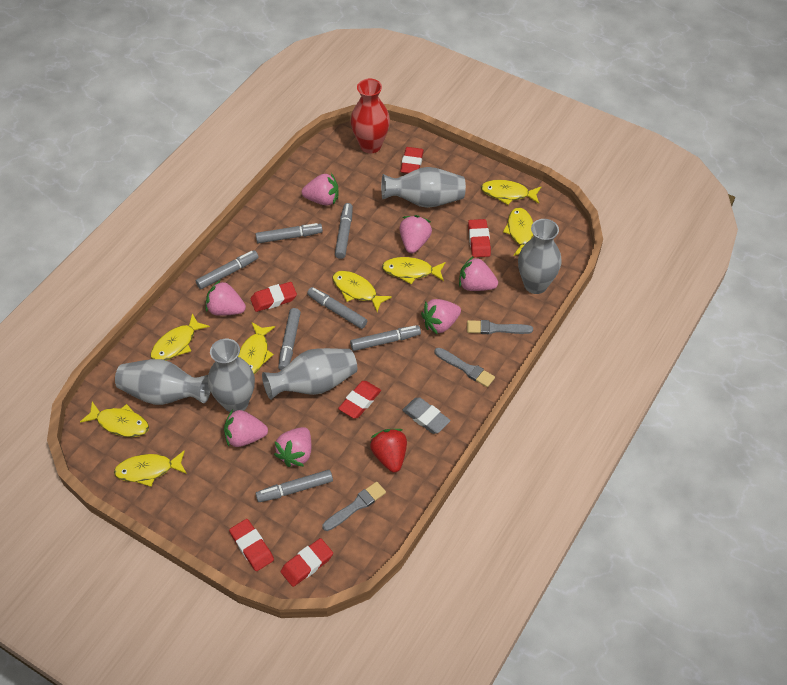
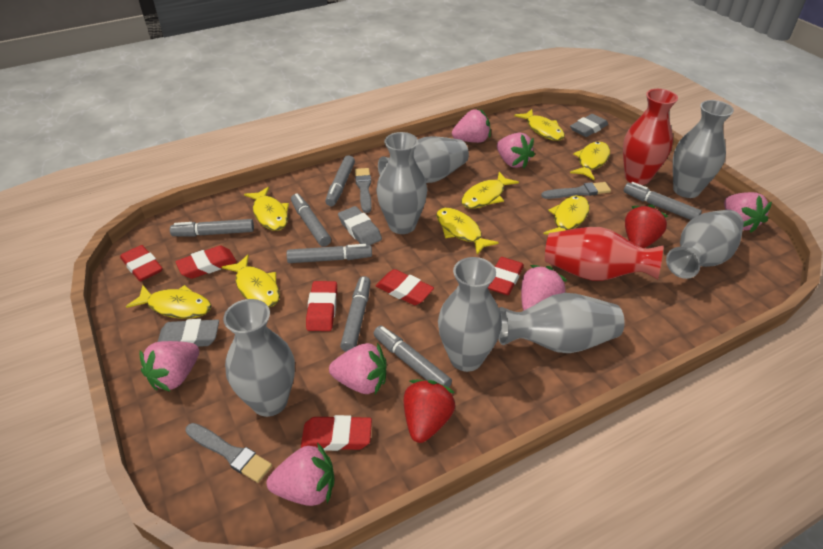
grey eraser: 1 -> 3
grey vase: 5 -> 7
red strawberry: 1 -> 2
red vase: 1 -> 2

